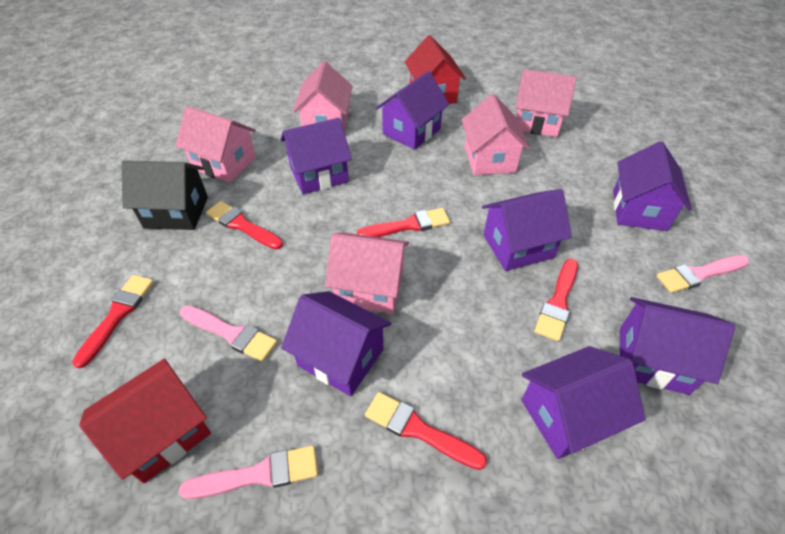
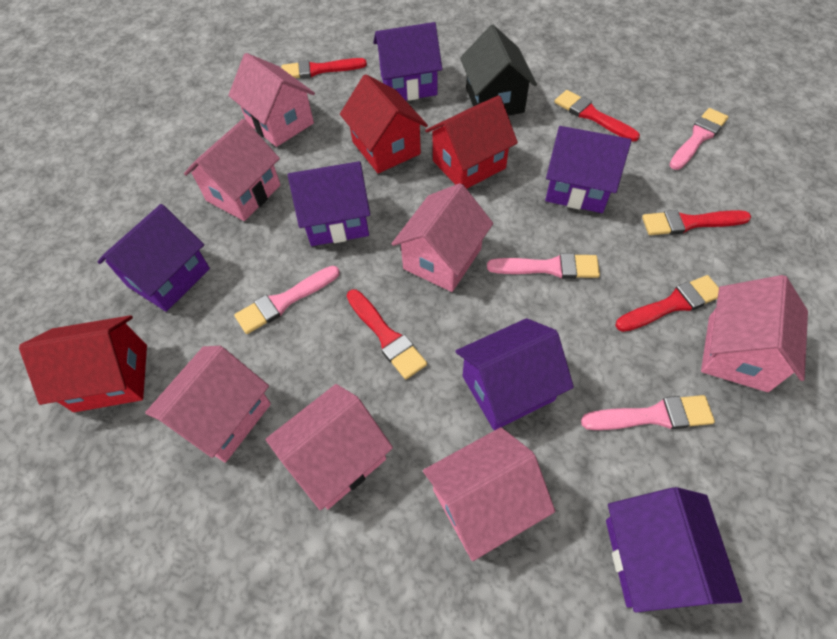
pink brush: 3 -> 4
pink house: 5 -> 7
purple house: 7 -> 6
red house: 2 -> 3

